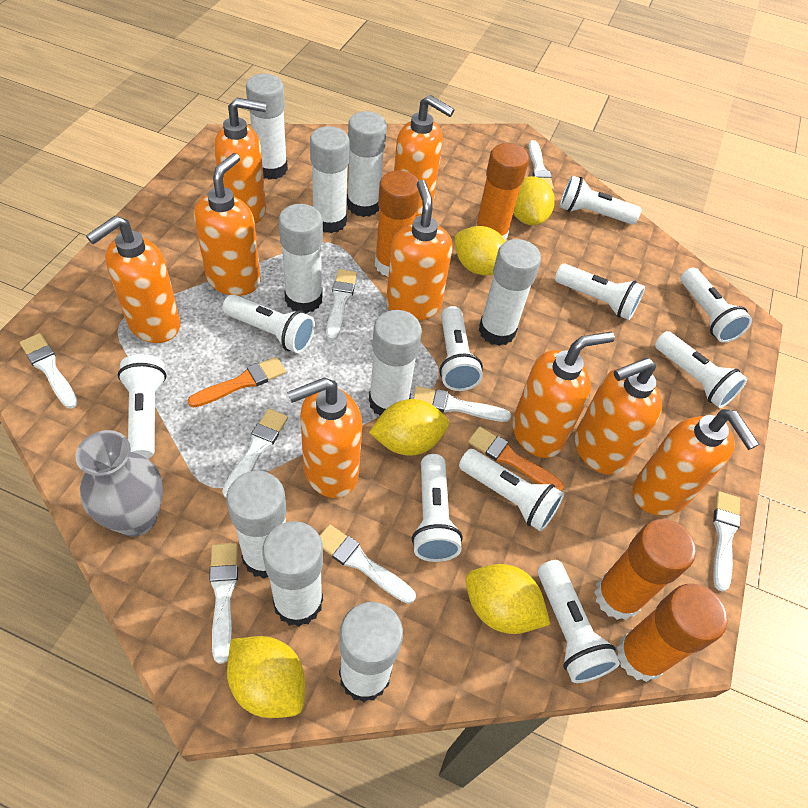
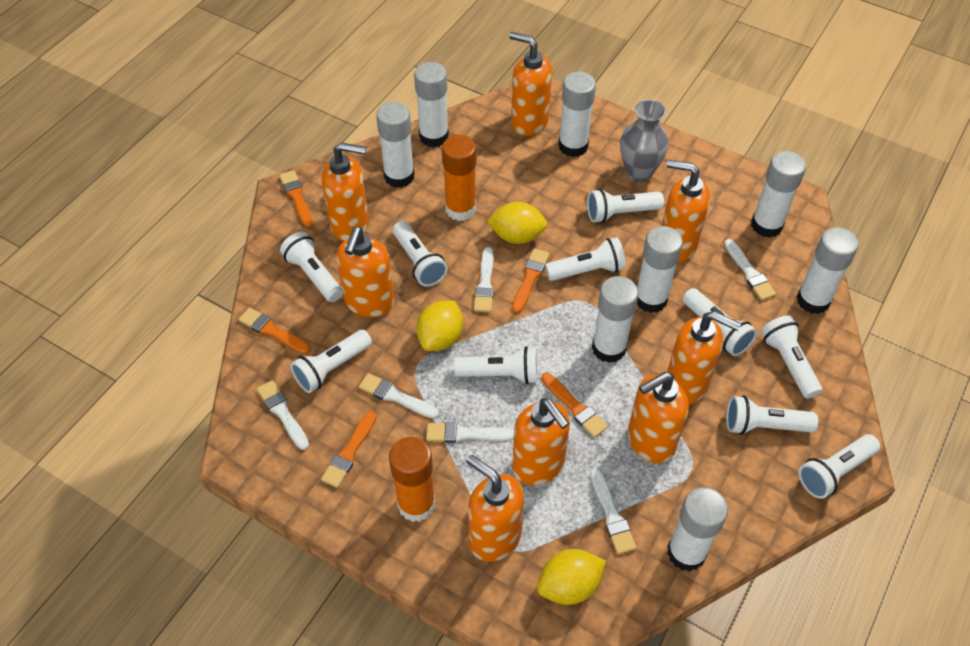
orange brush: 2 -> 5
orange glue stick: 4 -> 2
orange soap dispenser: 9 -> 8
white brush: 8 -> 6
white glue stick: 9 -> 8
yellow lemon: 5 -> 3

